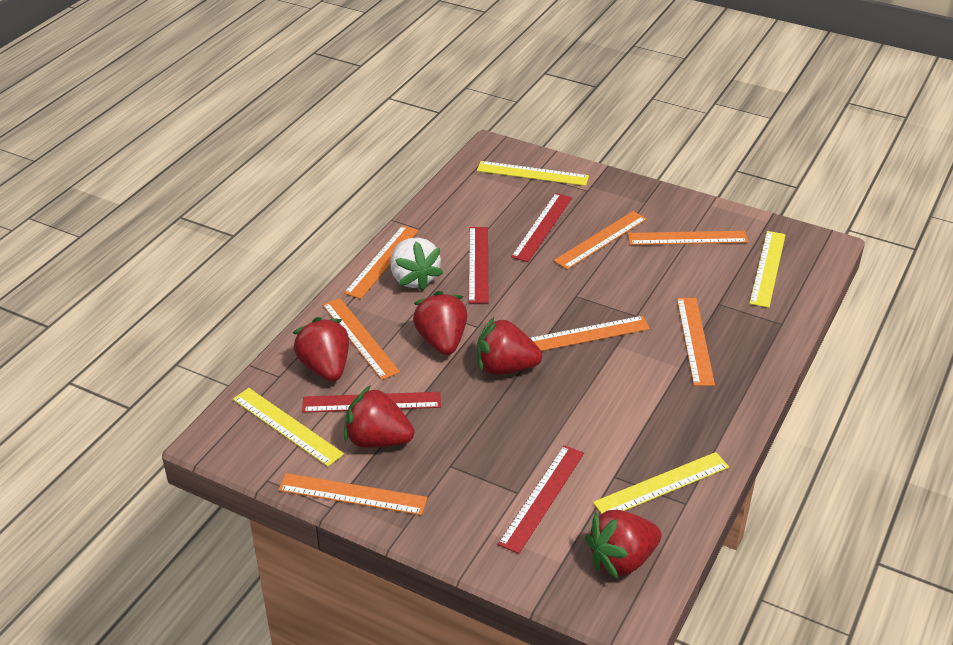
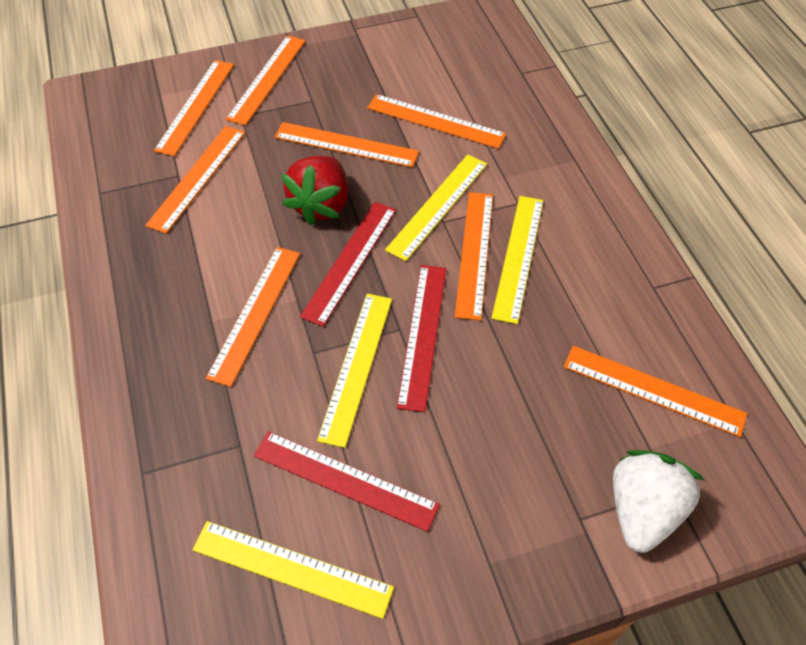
orange ruler: 7 -> 8
red ruler: 4 -> 3
red strawberry: 5 -> 1

